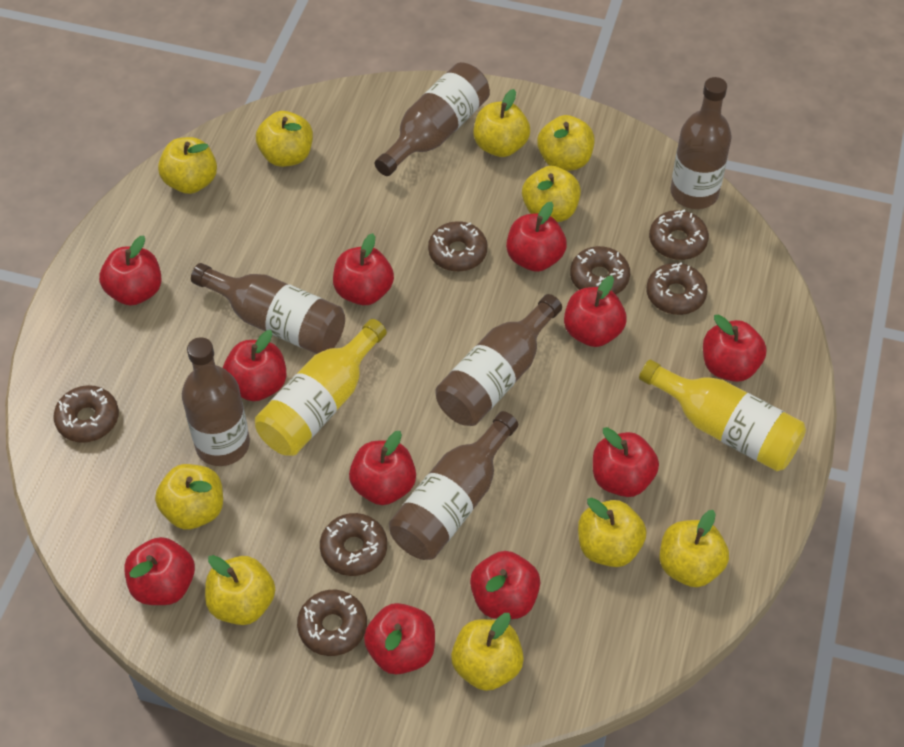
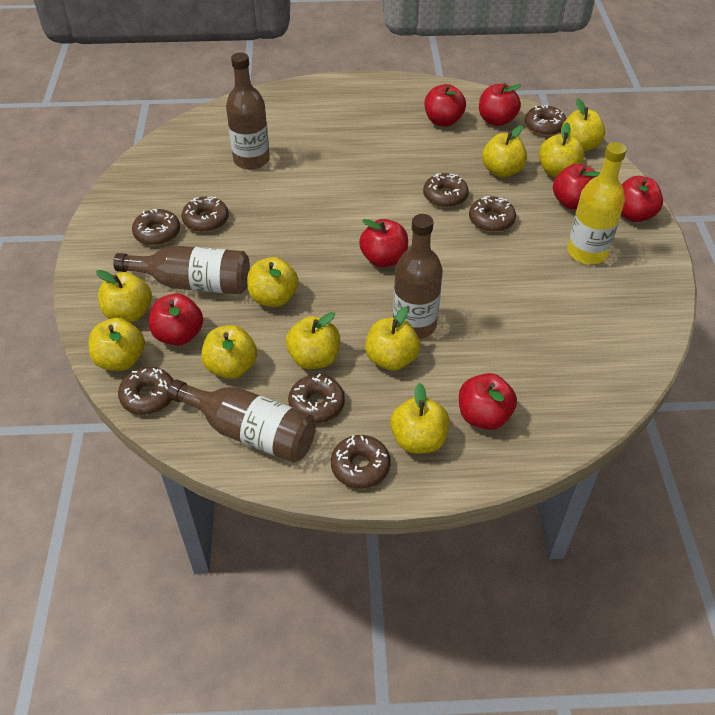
brown bottle: 6 -> 4
brown donut: 7 -> 8
red apple: 11 -> 7
yellow bottle: 2 -> 1

